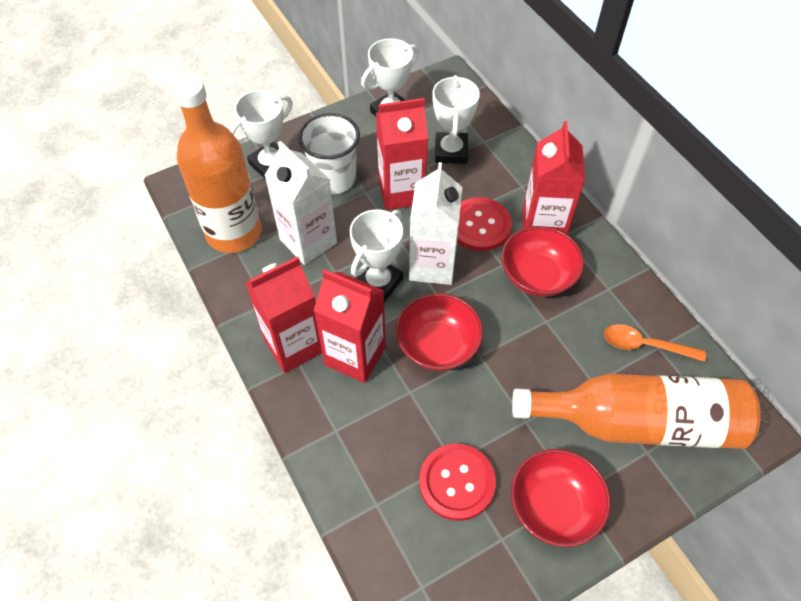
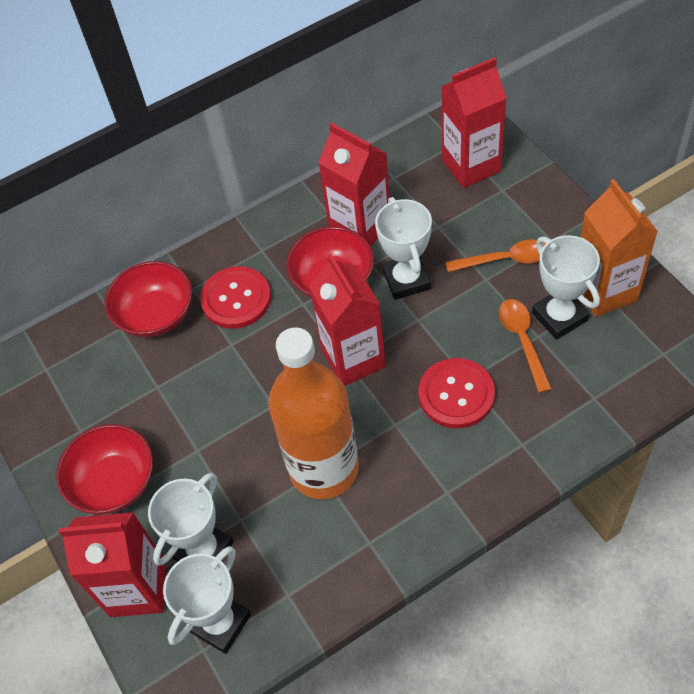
orange bottle: 2 -> 1
orange carton: 0 -> 1
orange spoon: 1 -> 2
white carton: 2 -> 0
white cup: 1 -> 0

